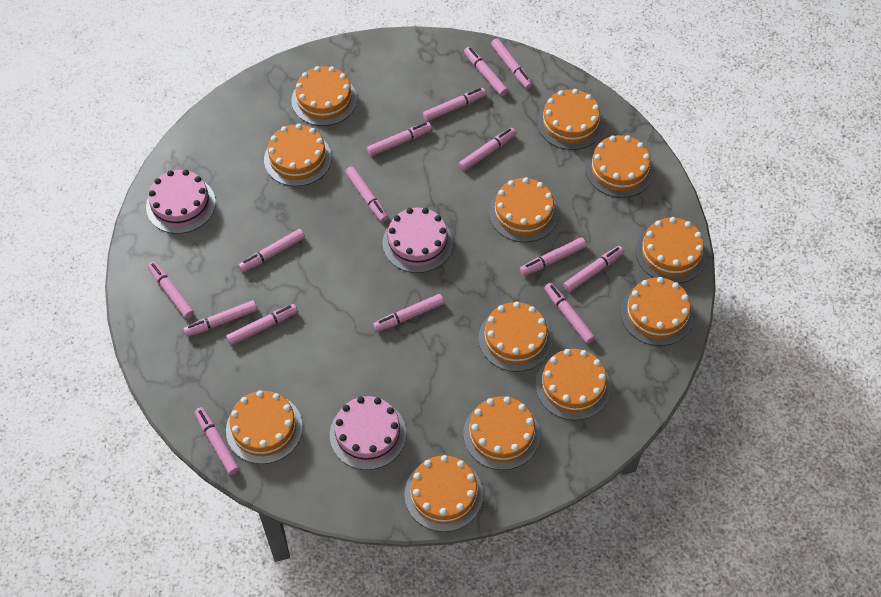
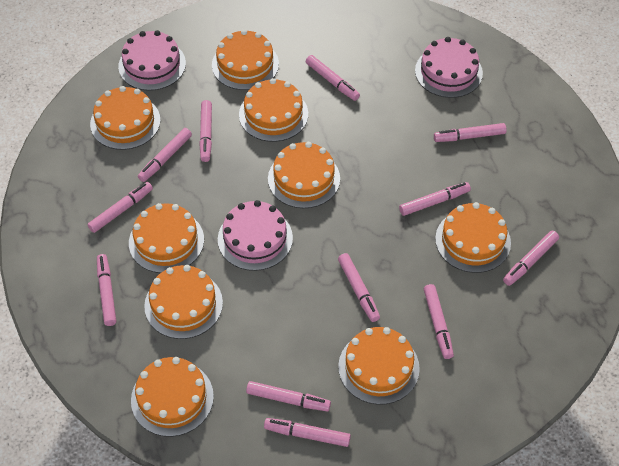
orange cake: 12 -> 9
pink marker: 15 -> 12

